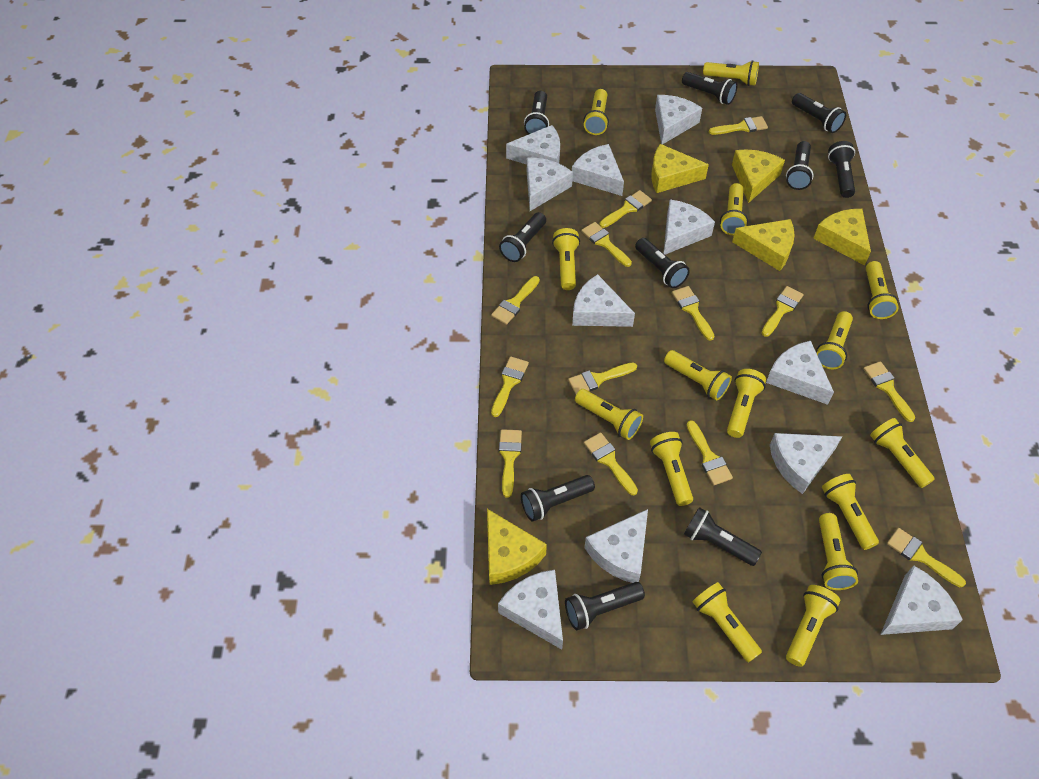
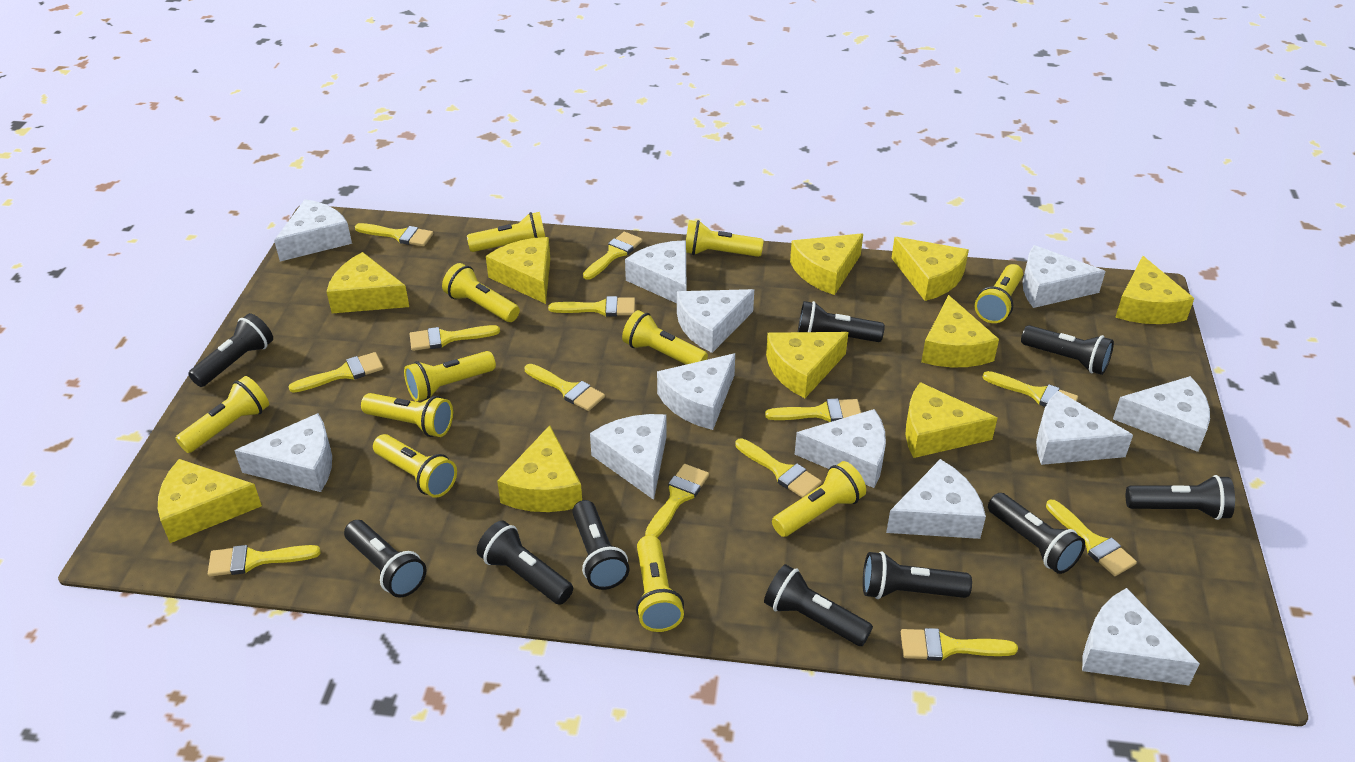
white cheese: 11 -> 12
yellow cheese: 5 -> 10
yellow flashlight: 15 -> 11

